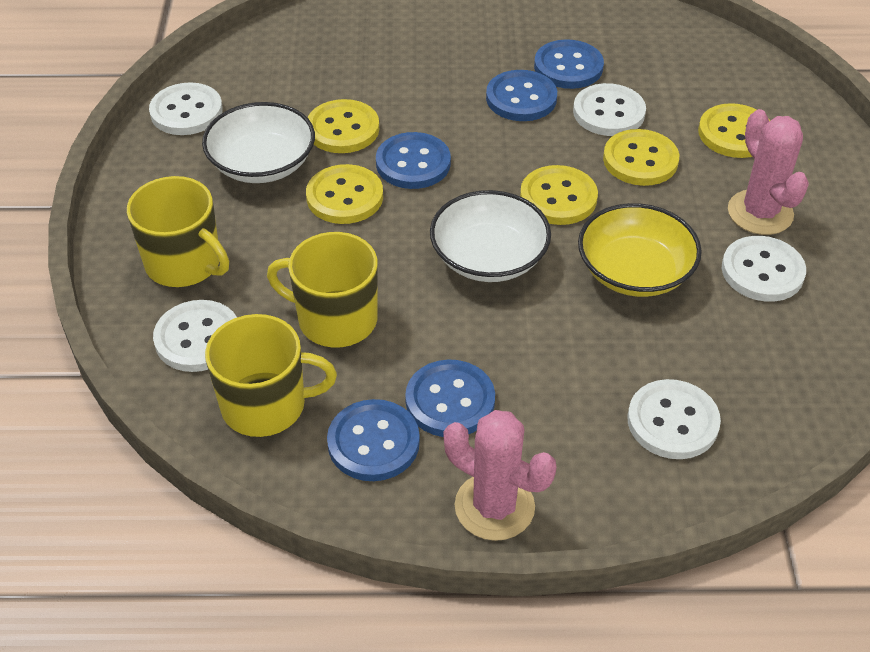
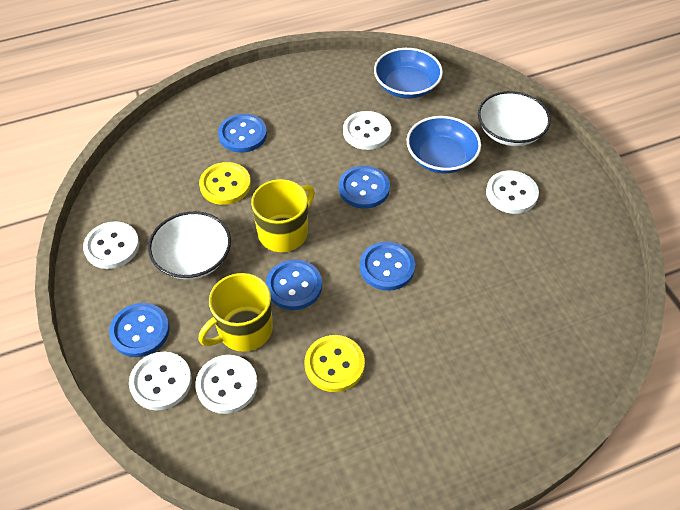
blue bowl: 0 -> 2
pink cactus: 2 -> 0
yellow bowl: 1 -> 0
yellow button: 5 -> 2
yellow mug: 3 -> 2

